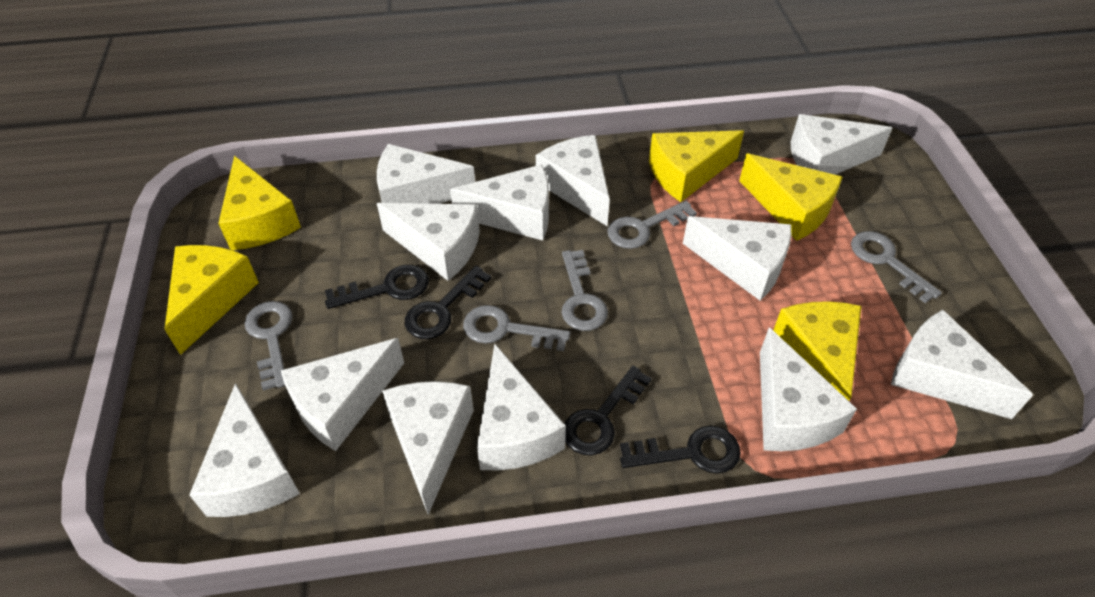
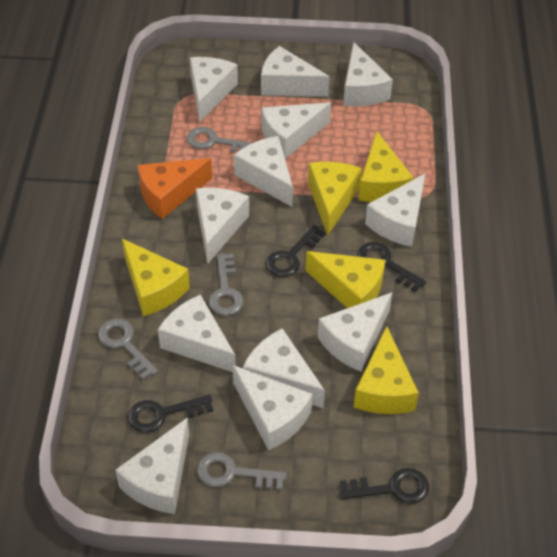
grey key: 5 -> 4
orange cheese: 0 -> 1

